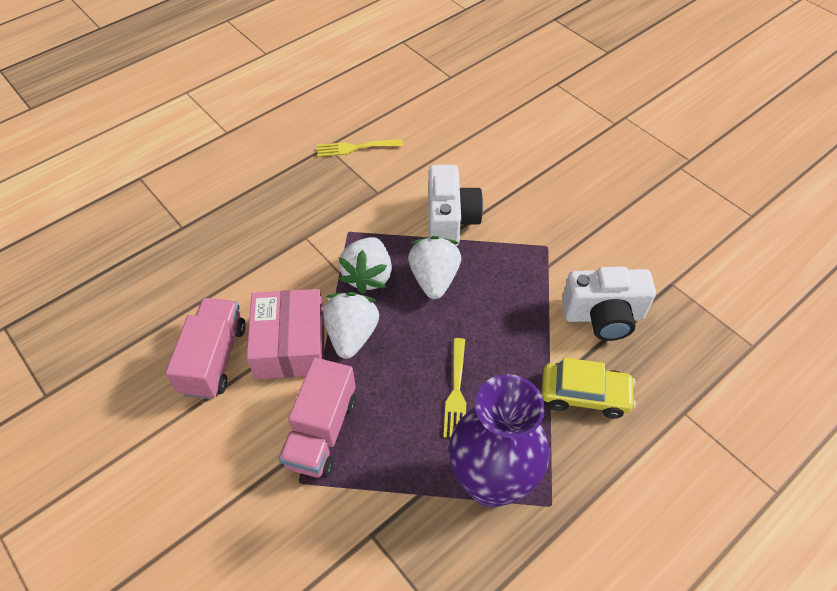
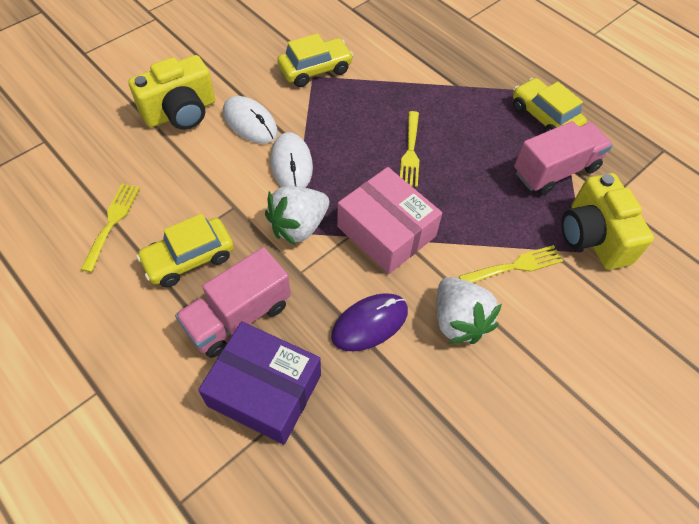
purple box: 0 -> 1
purple mouse: 0 -> 1
purple vase: 1 -> 0
white camera: 2 -> 0
white mouse: 0 -> 2
white strawberry: 3 -> 2
yellow camera: 0 -> 2
yellow car: 1 -> 3
yellow fork: 2 -> 3

